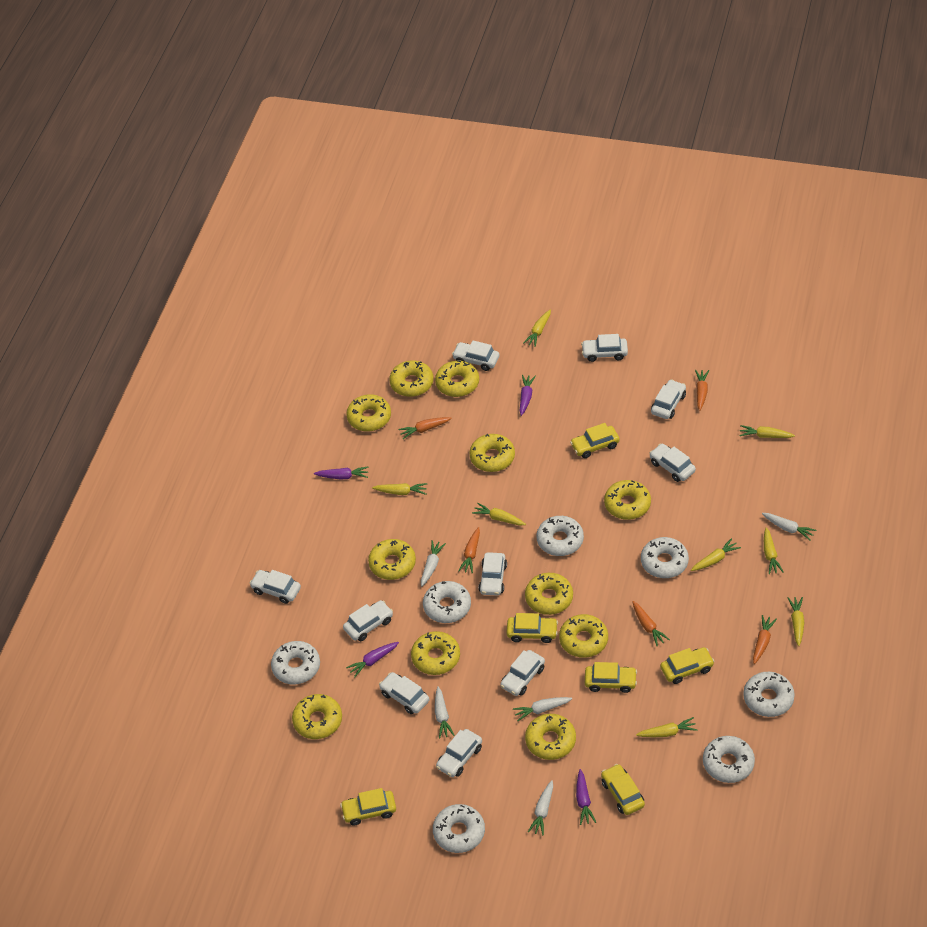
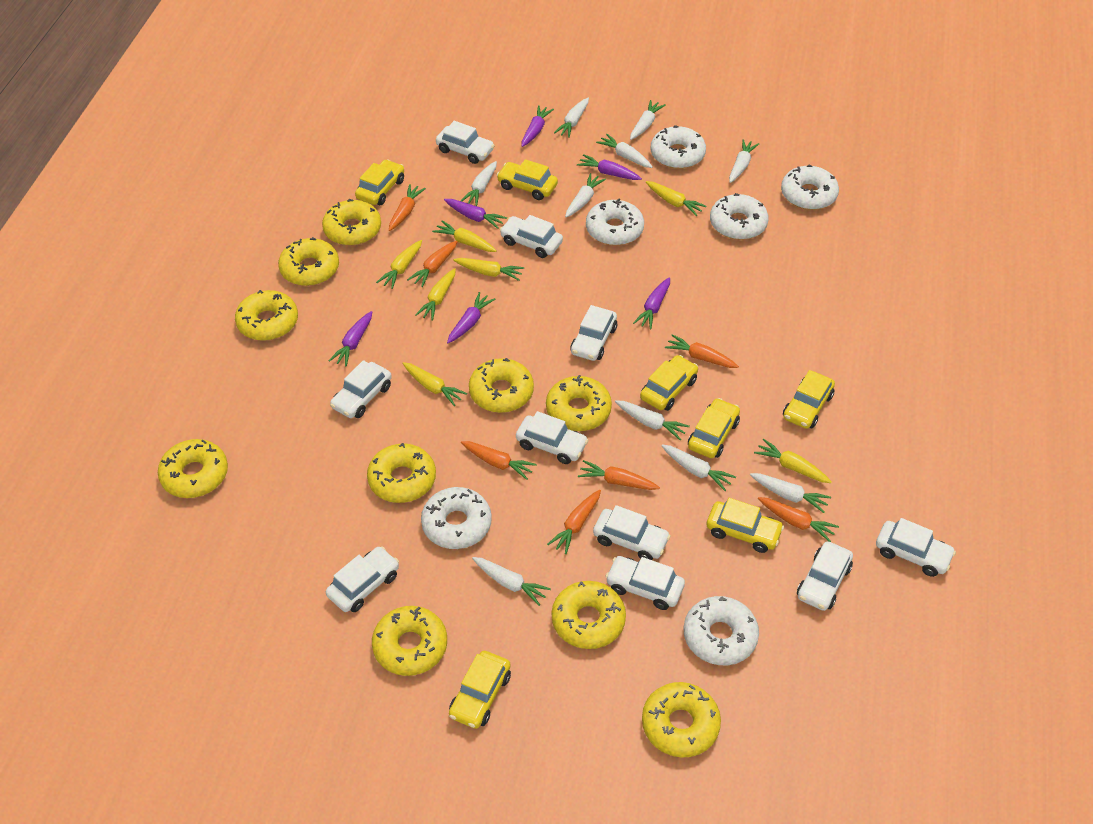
orange carrot: 5 -> 7
purple carrot: 4 -> 6
white carrot: 5 -> 10
white donut: 7 -> 6
yellow car: 6 -> 7
yellow carrot: 8 -> 7
yellow donut: 11 -> 10

